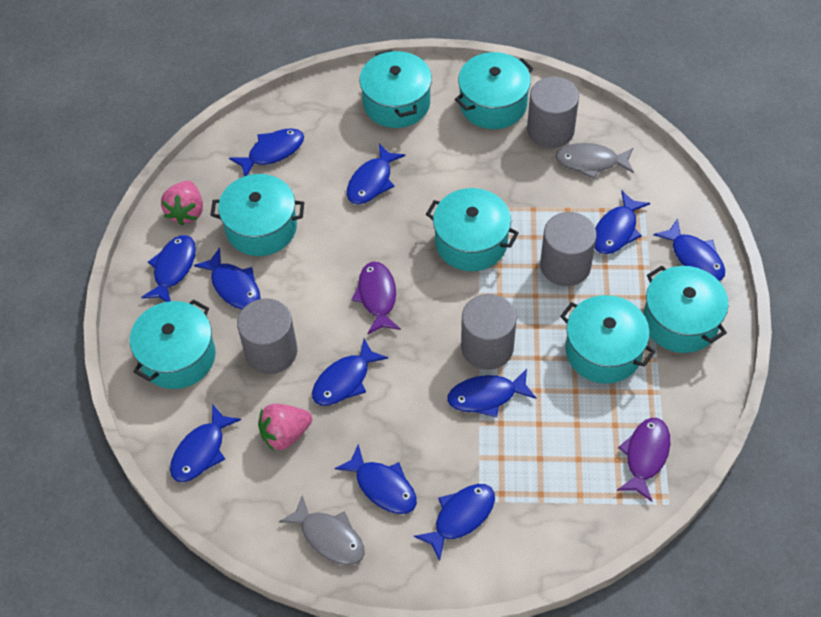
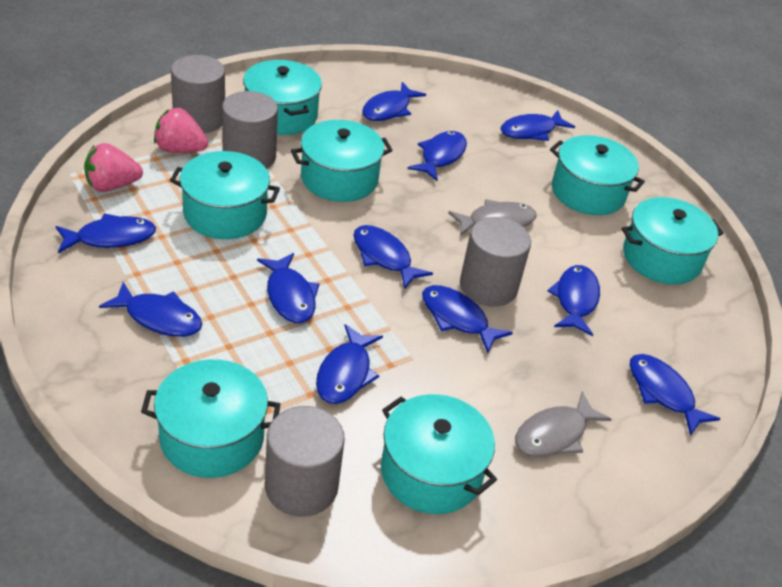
purple fish: 2 -> 0

